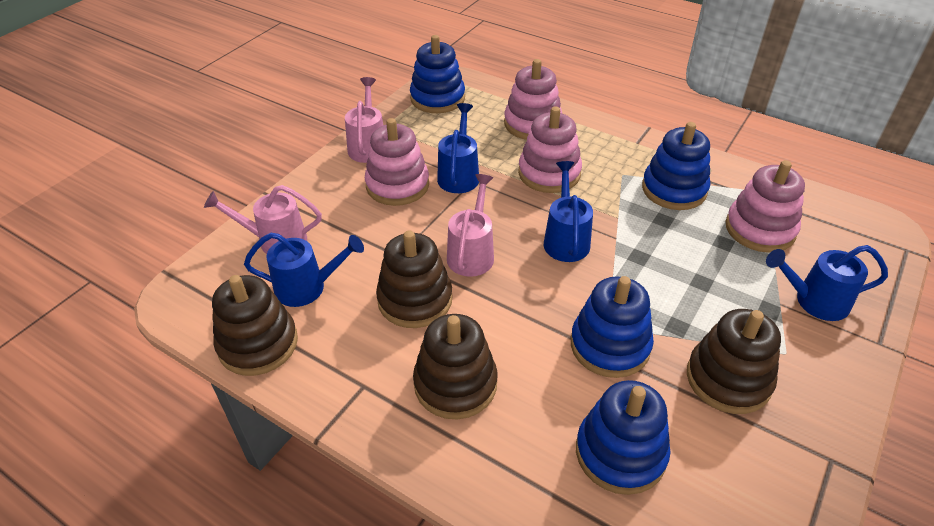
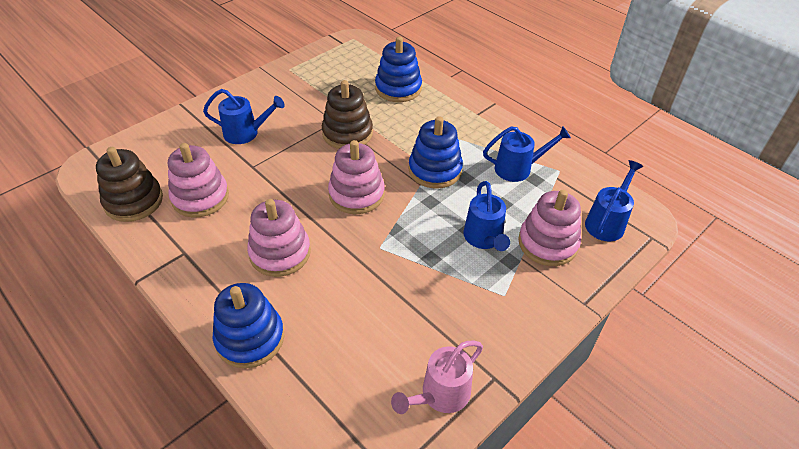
blue stacking toy: 4 -> 3
brown stacking toy: 4 -> 2
pink watering can: 3 -> 1

